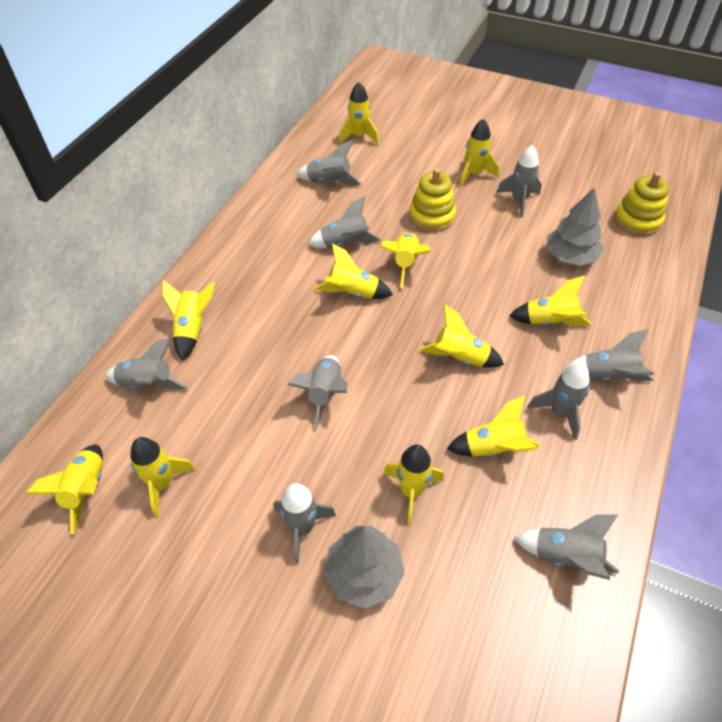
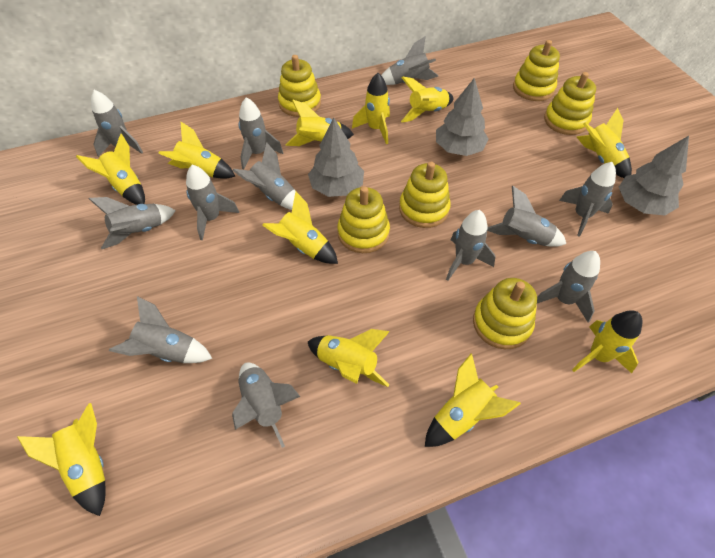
grey rocket: 9 -> 12
grey tree: 2 -> 3
yellow stacking toy: 2 -> 6

